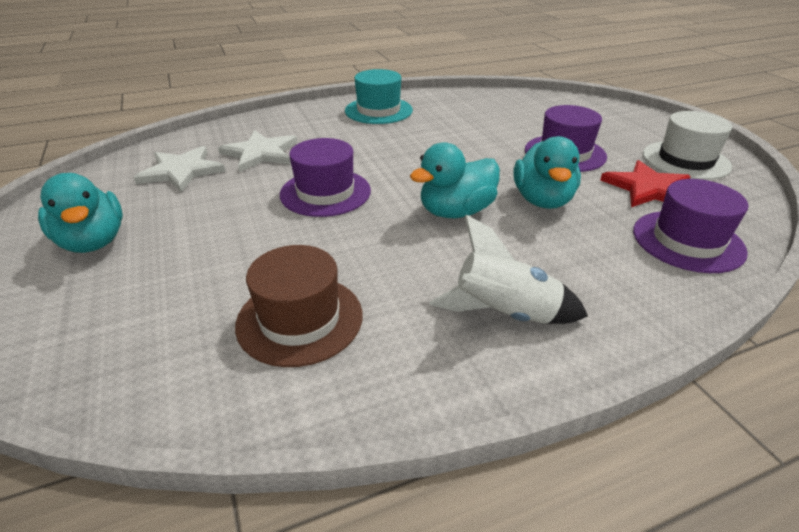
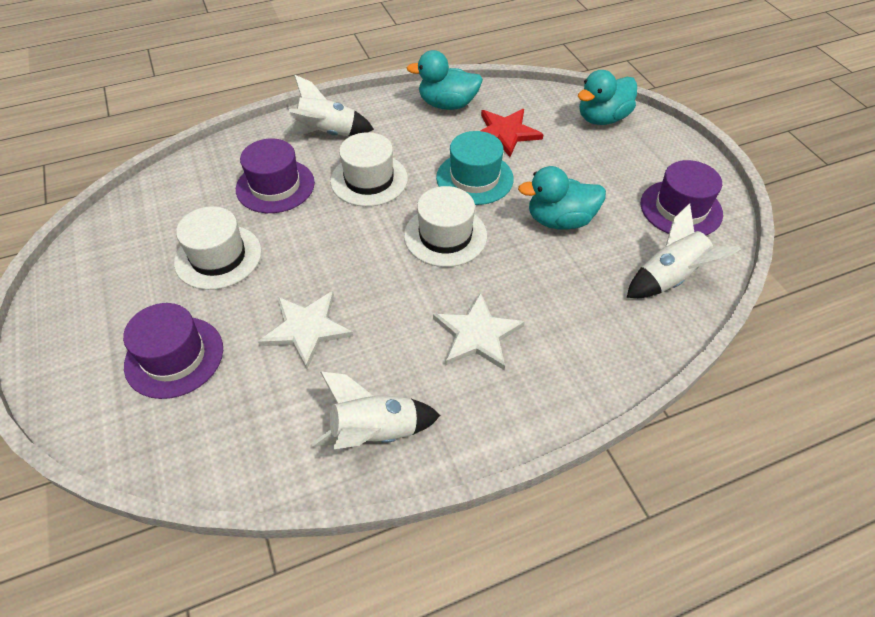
brown hat: 1 -> 0
white hat: 1 -> 3
white rocket: 1 -> 3

